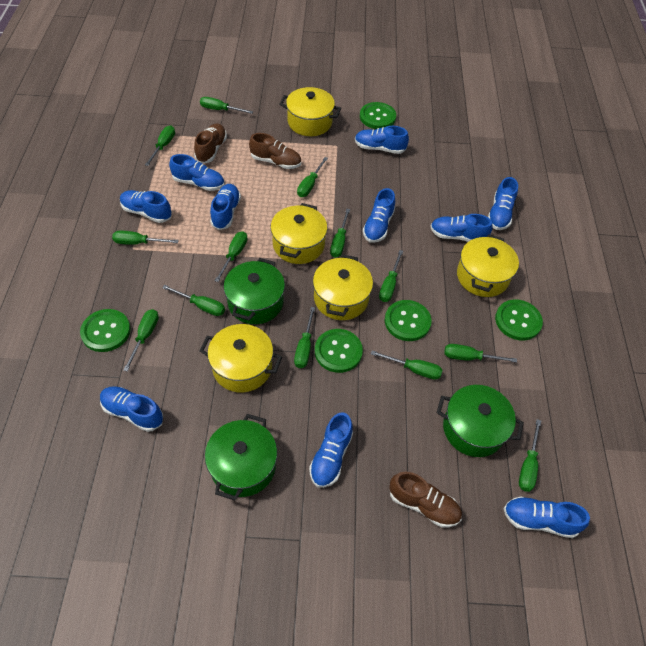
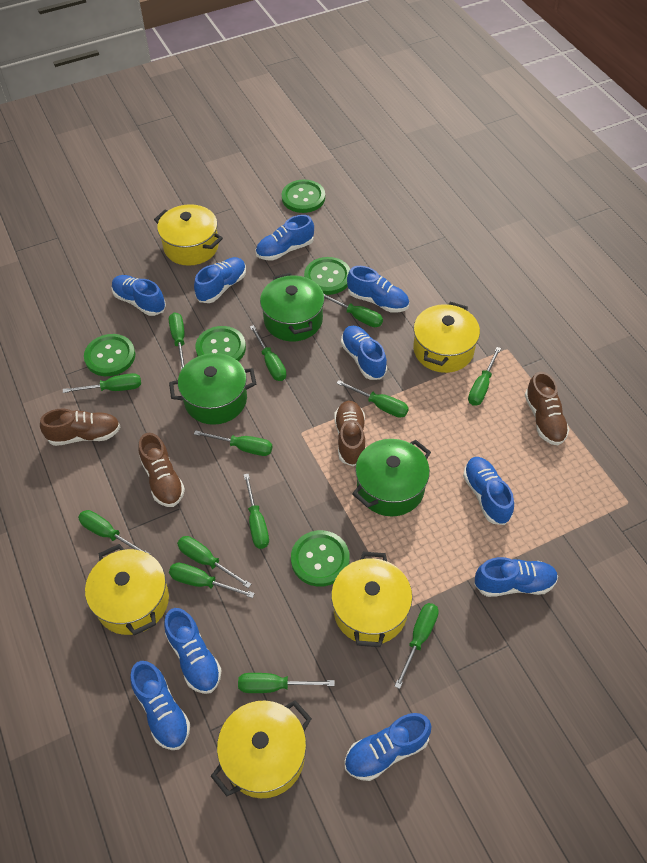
brown shoe: 3 -> 4

